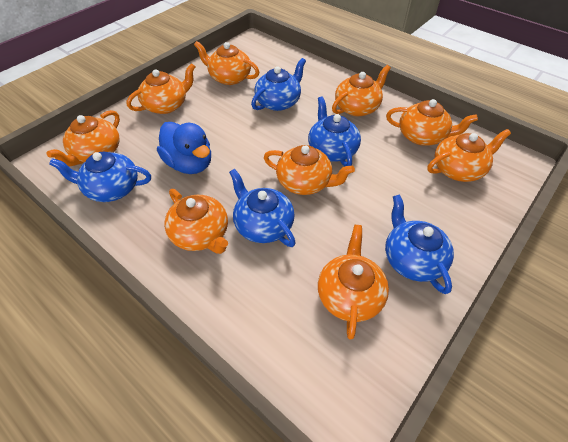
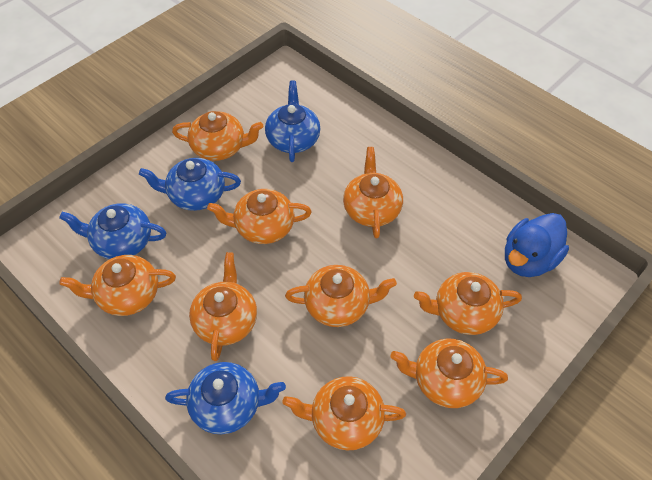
blue teapot: 5 -> 4

